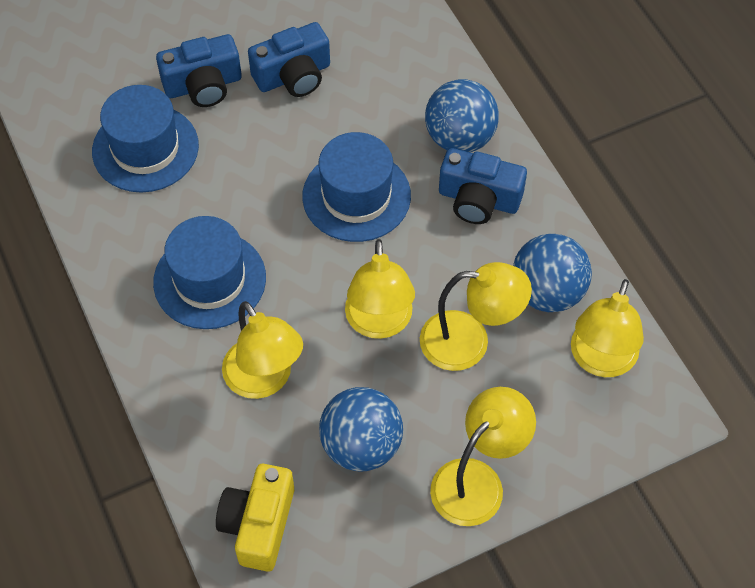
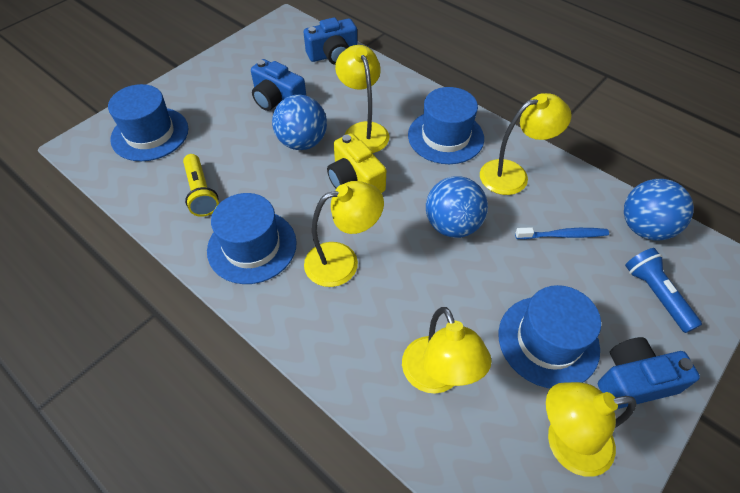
blue flashlight: 0 -> 1
blue hat: 3 -> 4
blue toothbrush: 0 -> 1
yellow flashlight: 0 -> 1

